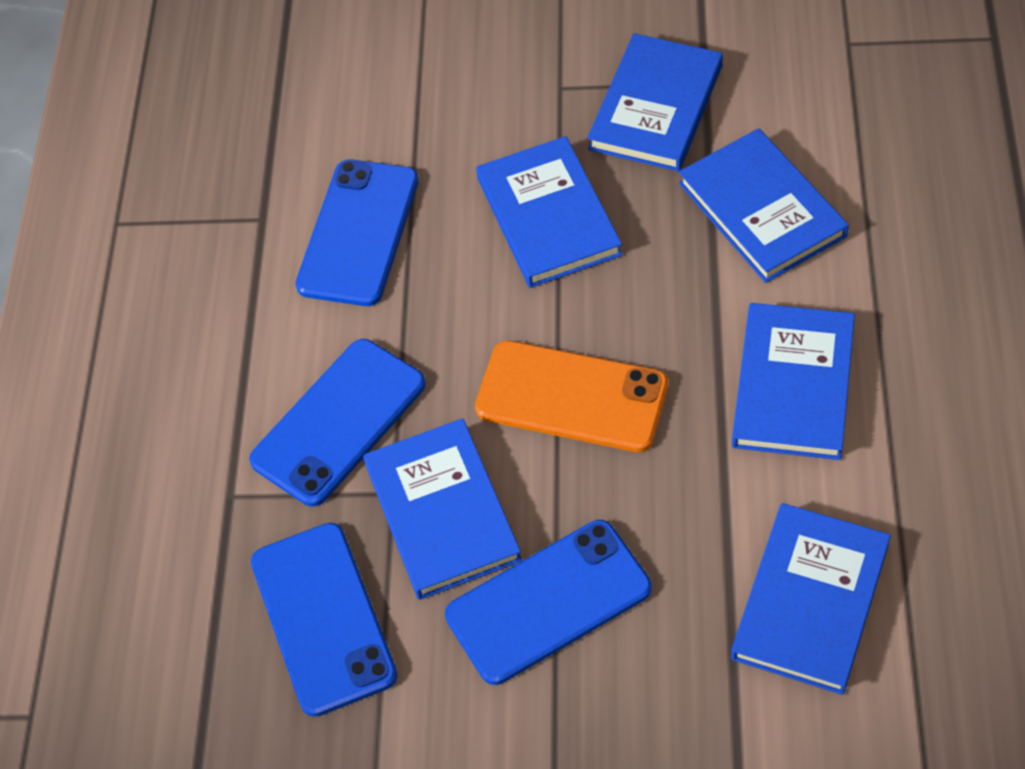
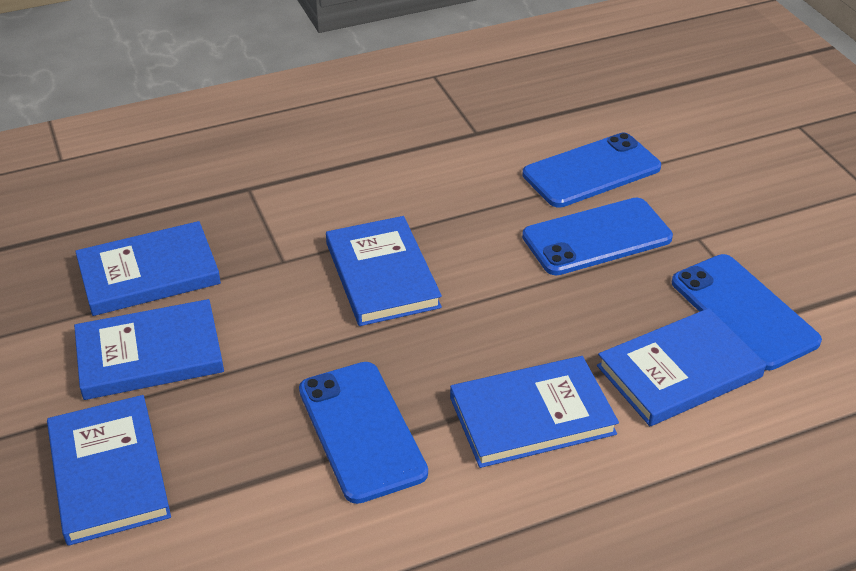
orange phone: 1 -> 0

